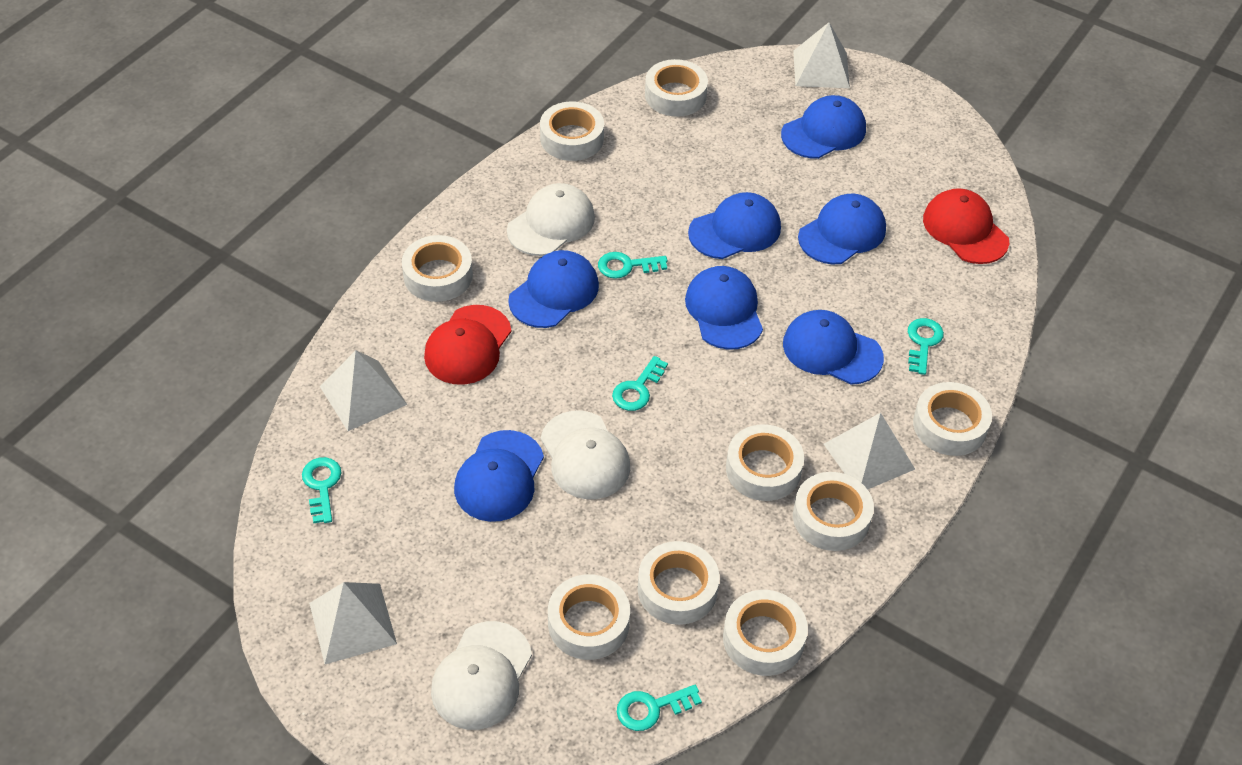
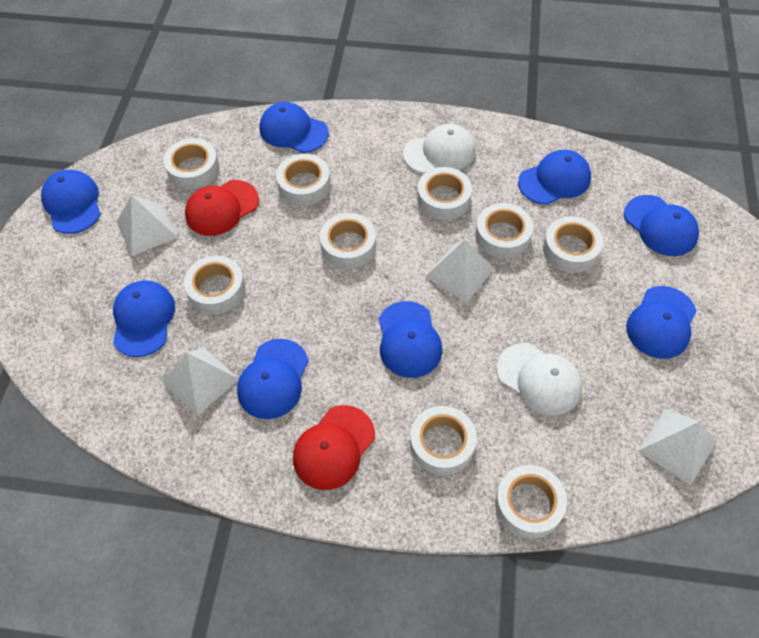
blue cap: 7 -> 8
turquoise key: 5 -> 0
white cap: 3 -> 2

